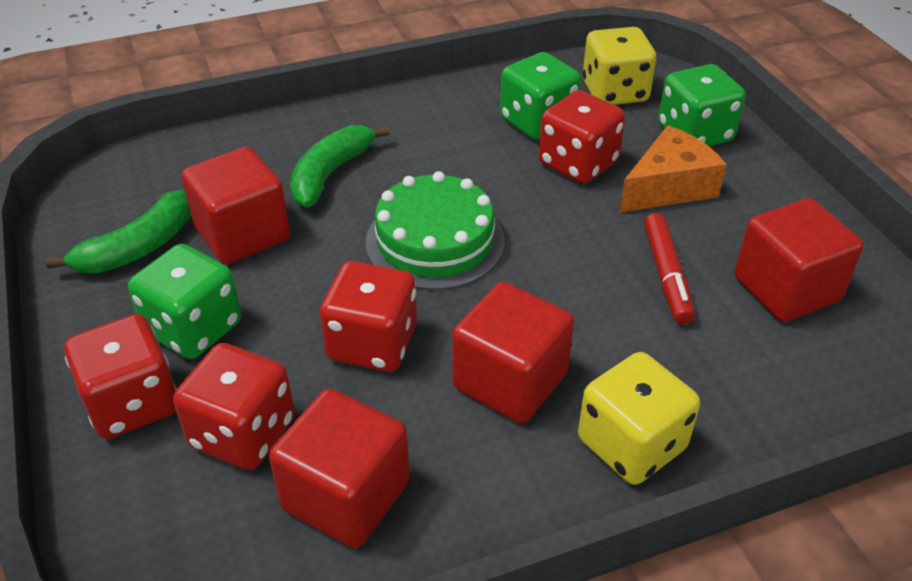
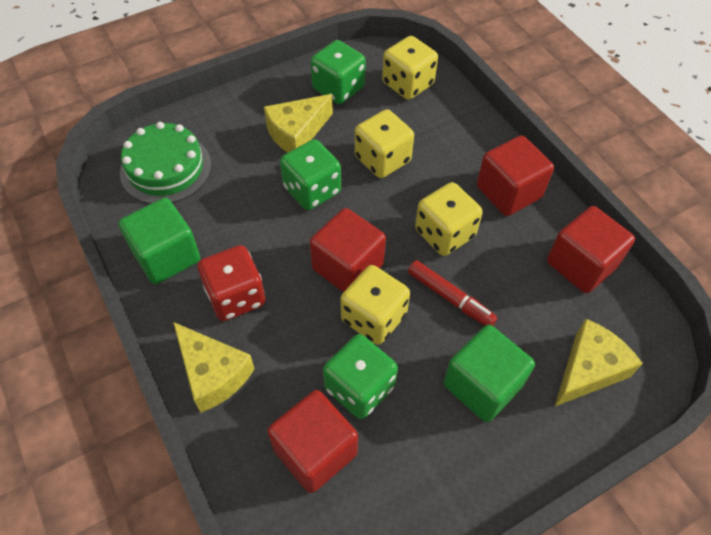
green banana: 2 -> 0
green cube: 0 -> 2
orange cheese: 1 -> 0
red dice: 4 -> 1
yellow cheese: 0 -> 3
yellow dice: 2 -> 4

